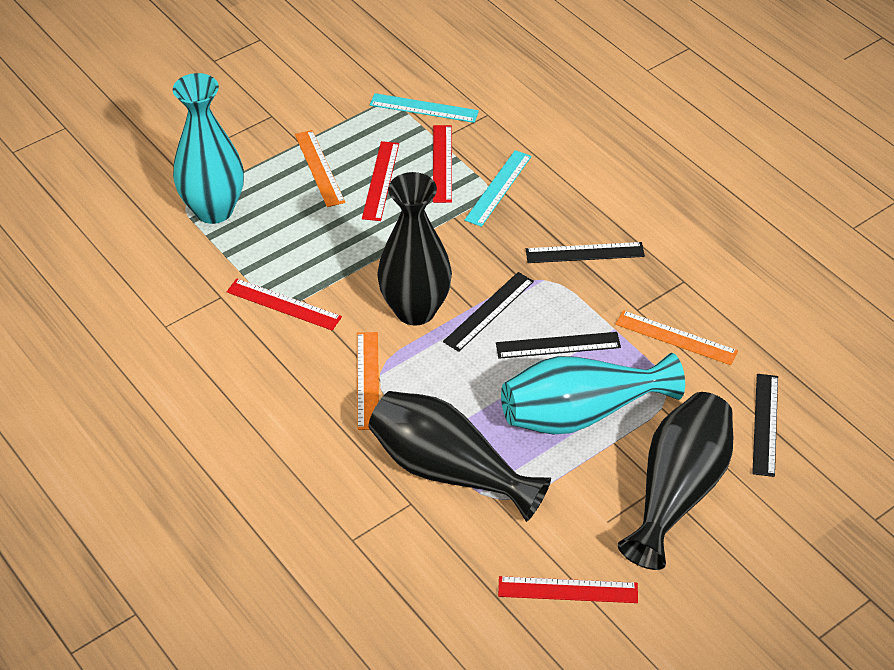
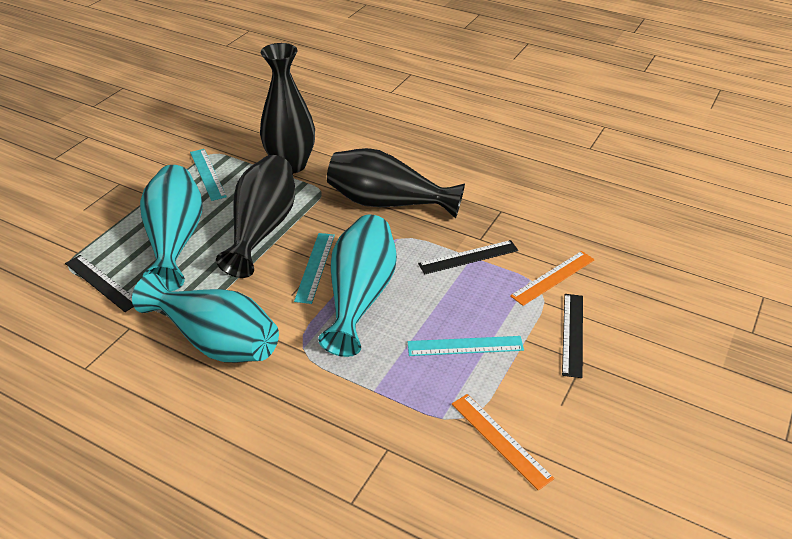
black ruler: 4 -> 3
orange ruler: 3 -> 2
red ruler: 4 -> 0
turquoise ruler: 2 -> 3
turquoise vase: 2 -> 3

